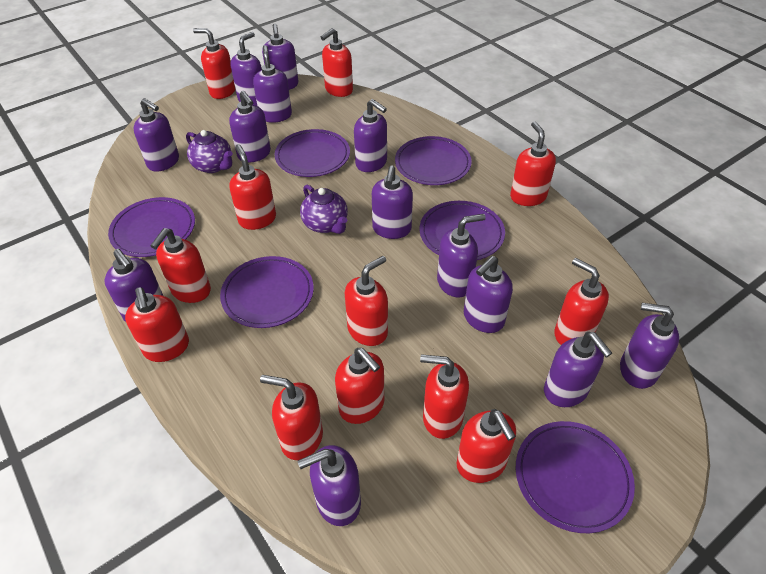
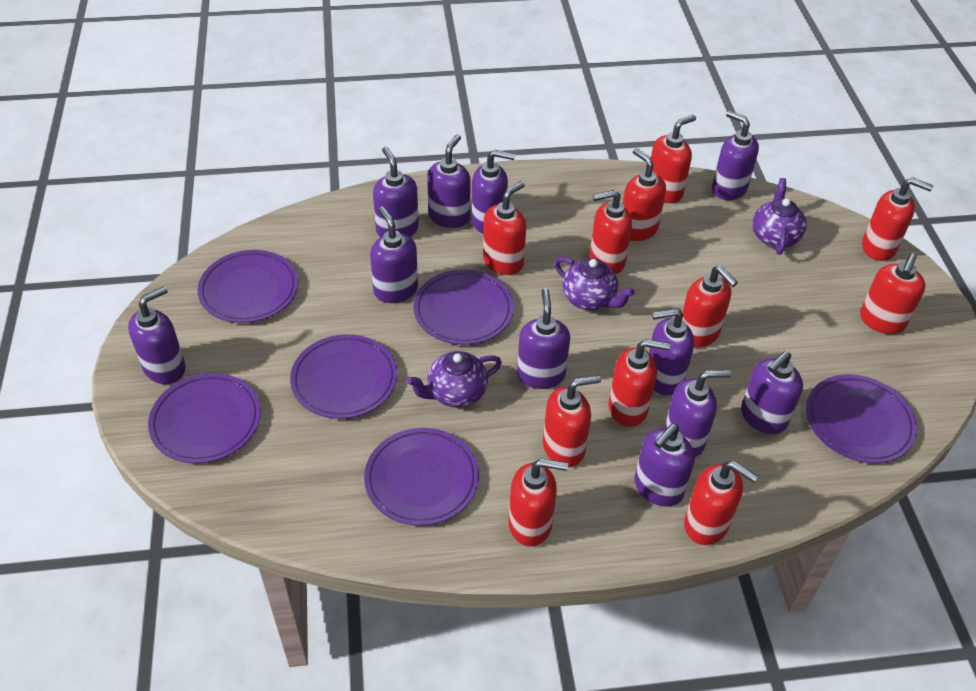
purple soap dispenser: 13 -> 11
purple teapot: 2 -> 3
red soap dispenser: 12 -> 11

